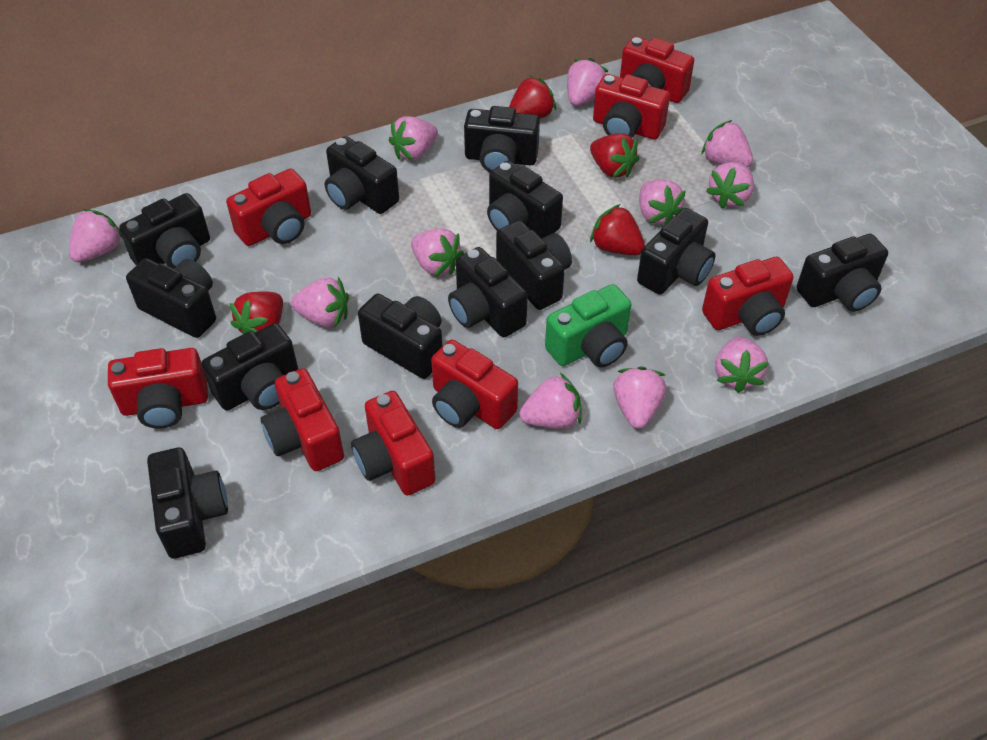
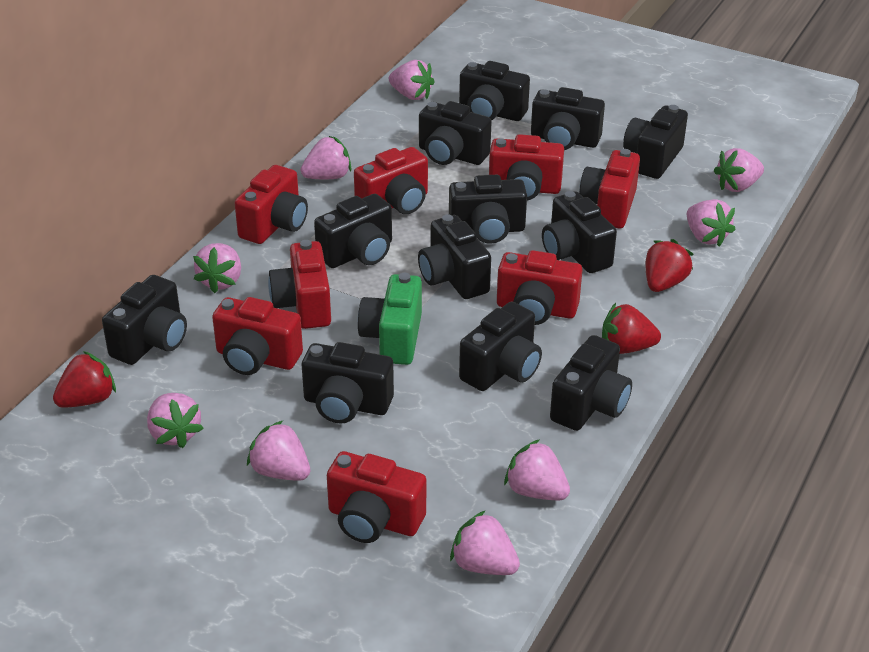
pink strawberry: 11 -> 9
red strawberry: 4 -> 3

